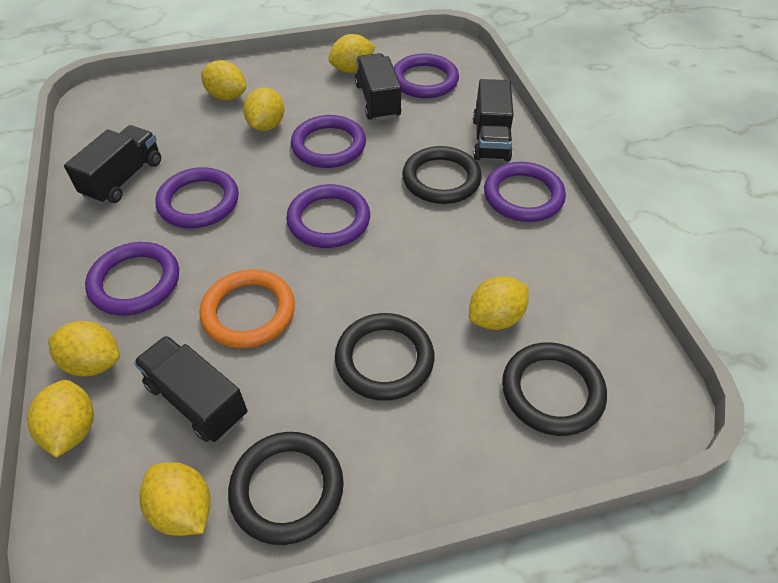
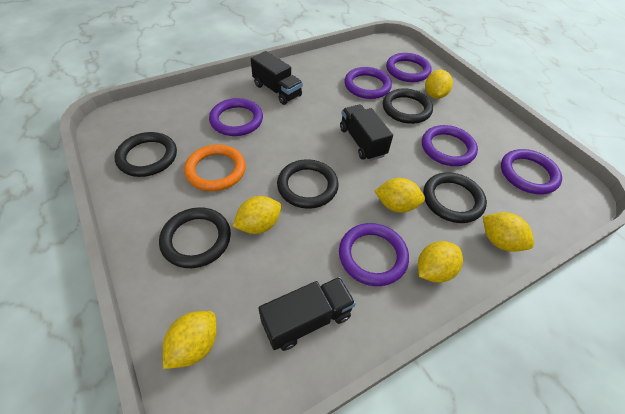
black ring: 4 -> 5
black truck: 4 -> 3
yellow lemon: 7 -> 6

